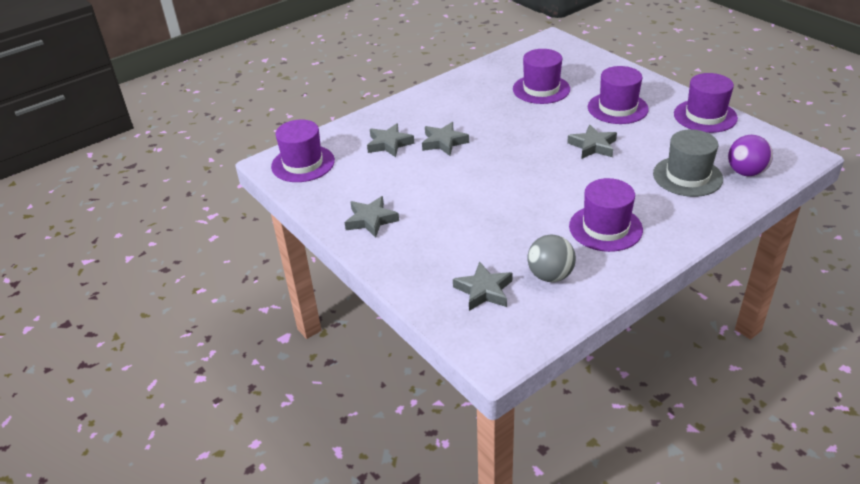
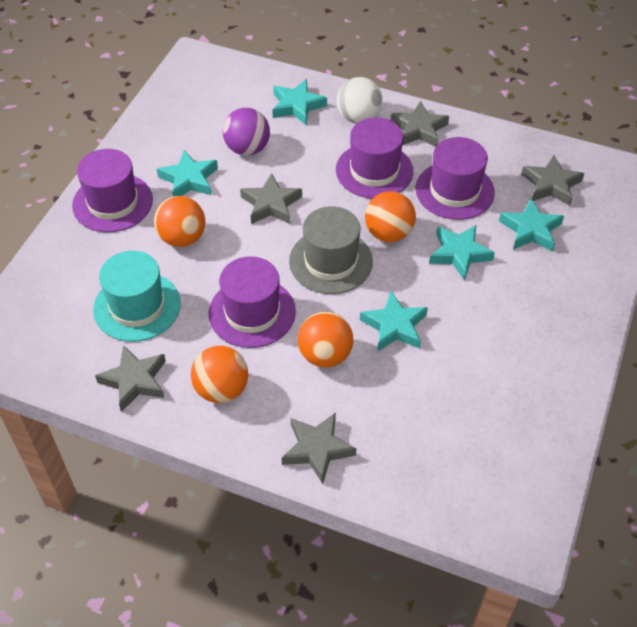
grey ball: 1 -> 0
orange ball: 0 -> 4
purple hat: 5 -> 4
turquoise hat: 0 -> 1
turquoise star: 0 -> 5
white ball: 0 -> 1

